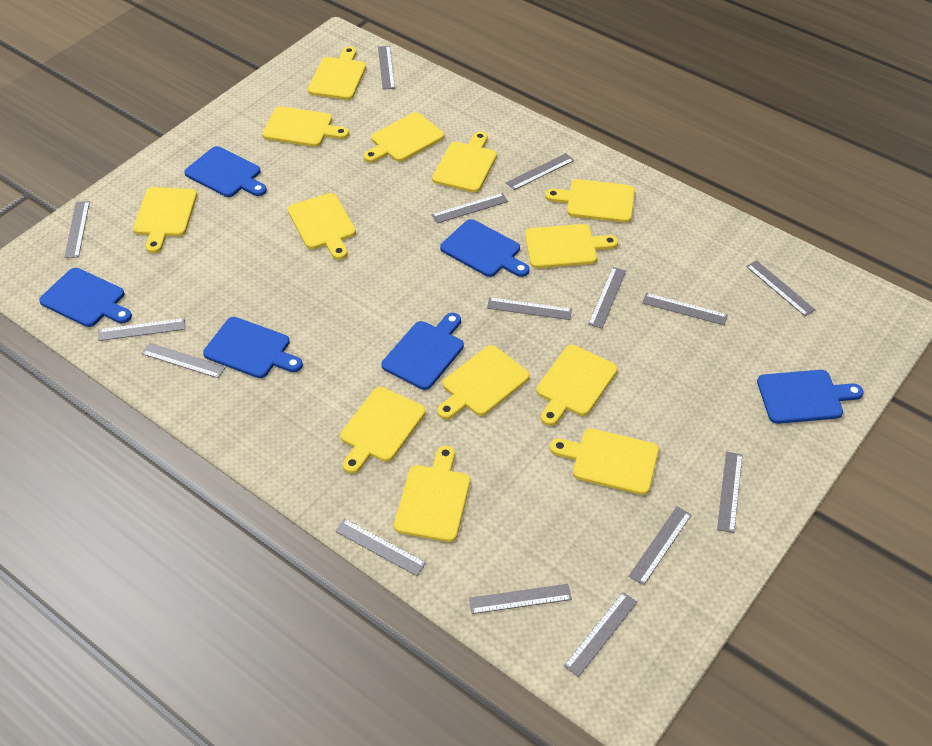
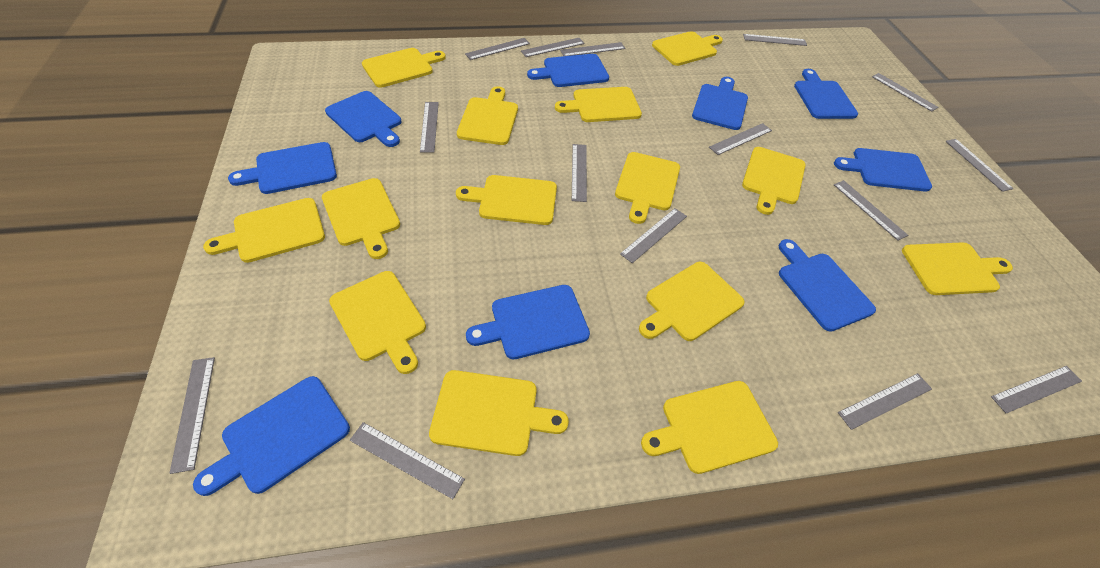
blue cutting board: 6 -> 9
yellow cutting board: 13 -> 14

